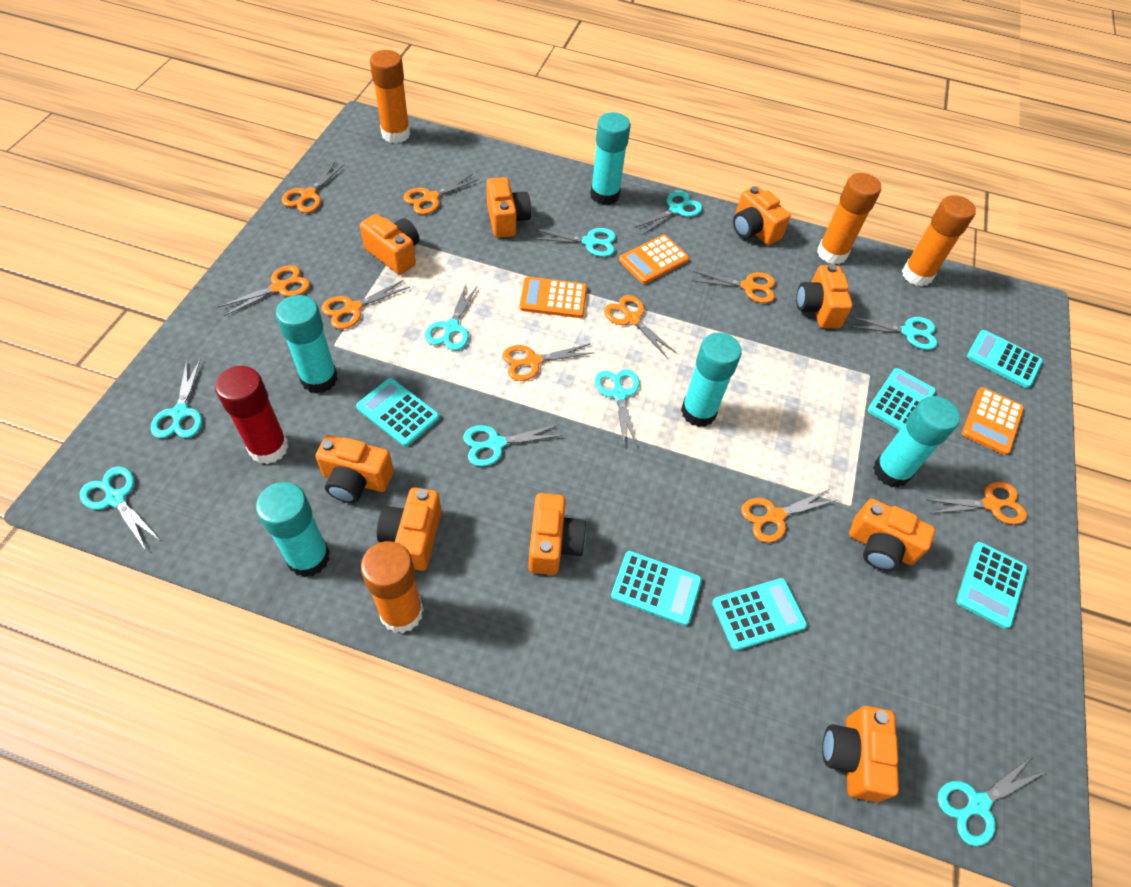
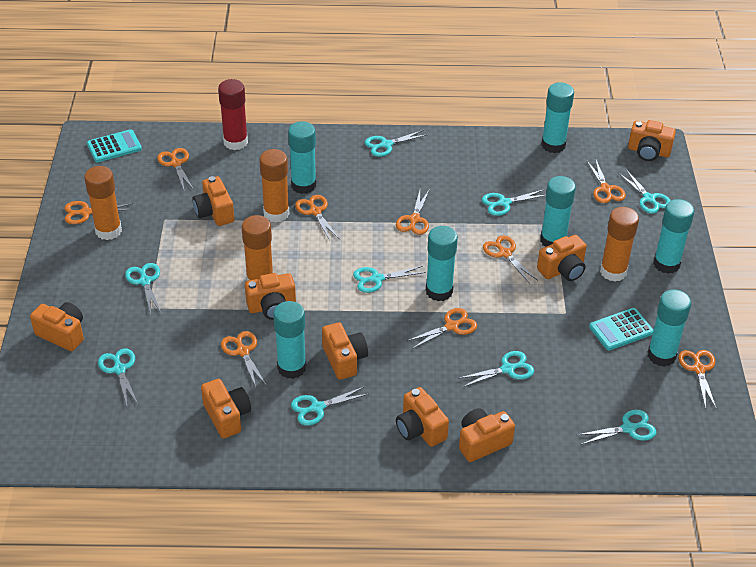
orange calculator: 3 -> 0
turquoise calculator: 6 -> 2
turquoise glue stick: 5 -> 7

